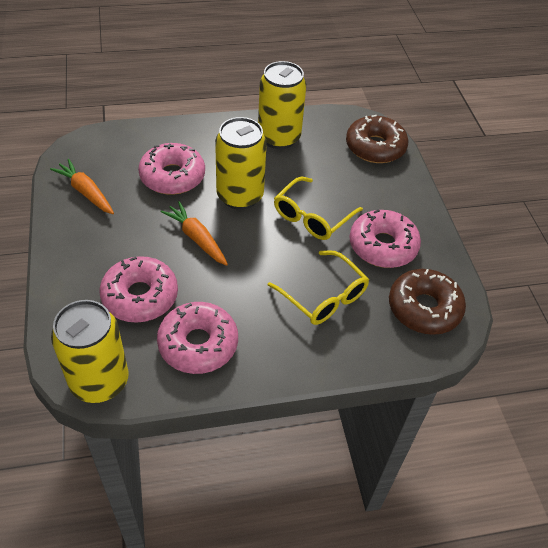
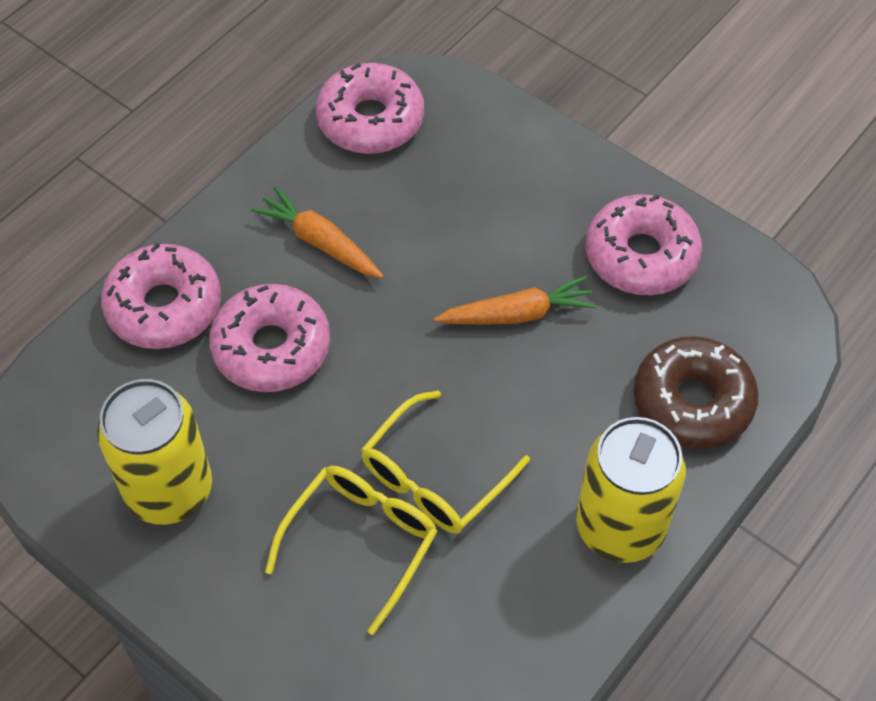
brown donut: 2 -> 1
yellow can: 3 -> 2

